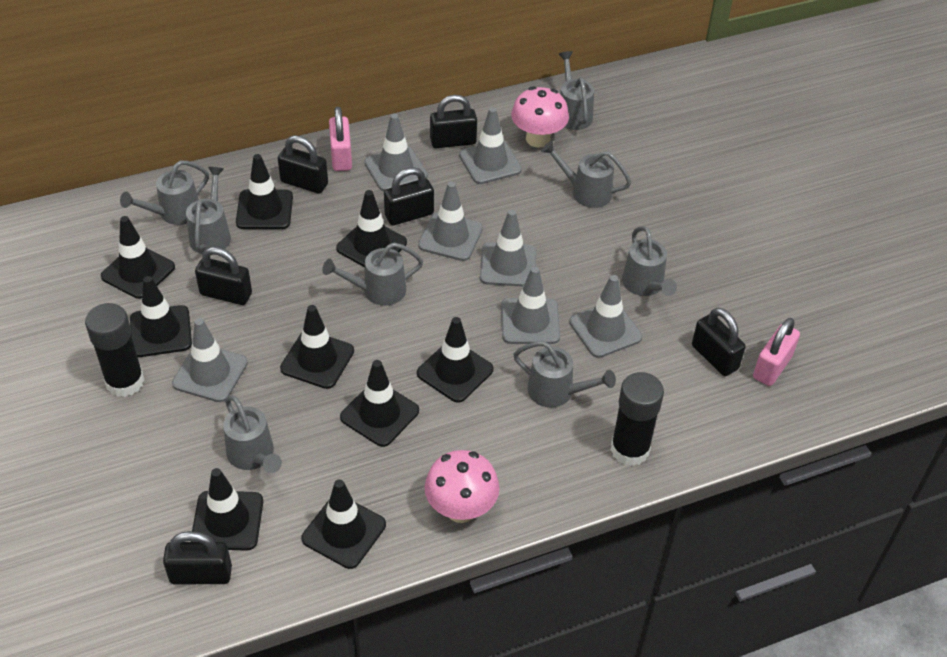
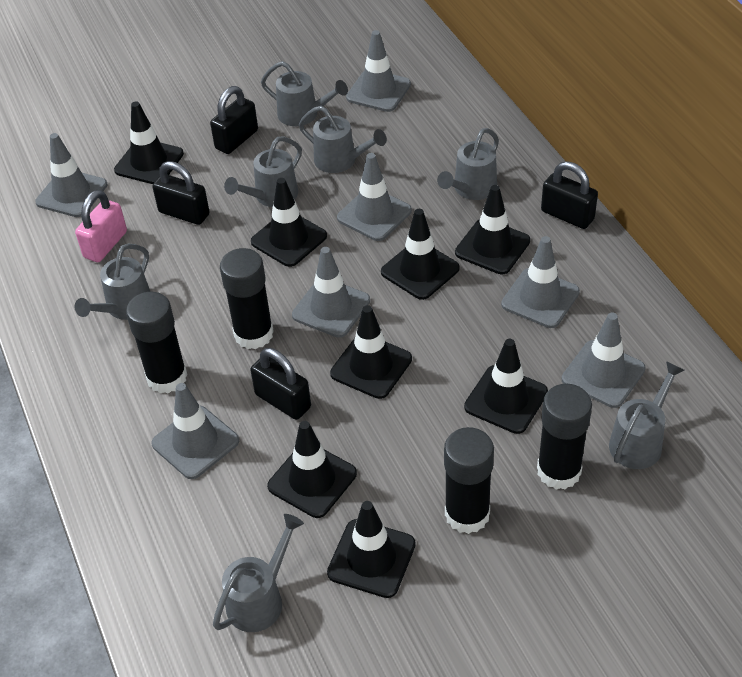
black glue stick: 2 -> 4
black padlock: 6 -> 4
black traffic cone: 9 -> 8
grey watering can: 8 -> 7
pink mushroom: 2 -> 0
pink padlock: 2 -> 1

